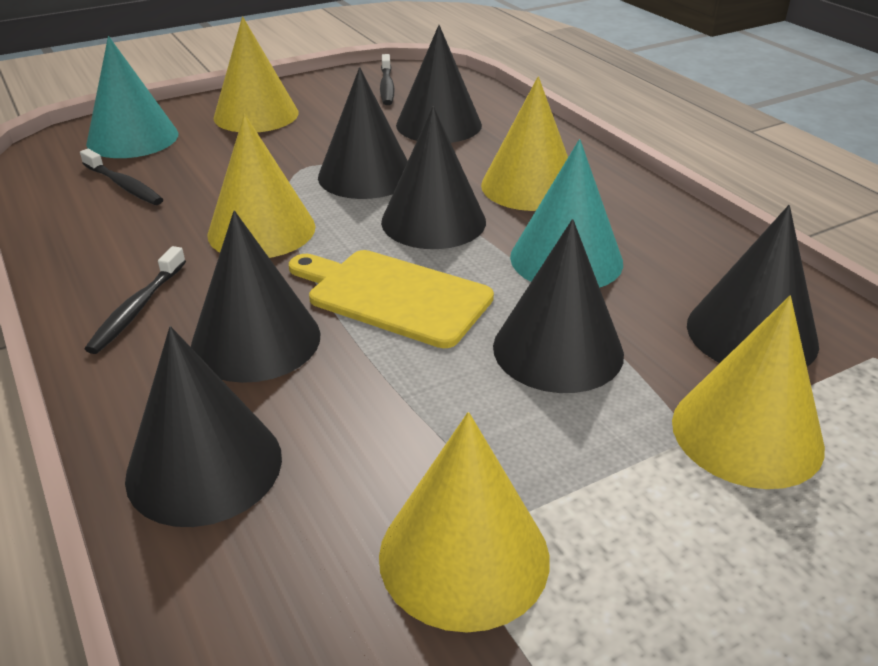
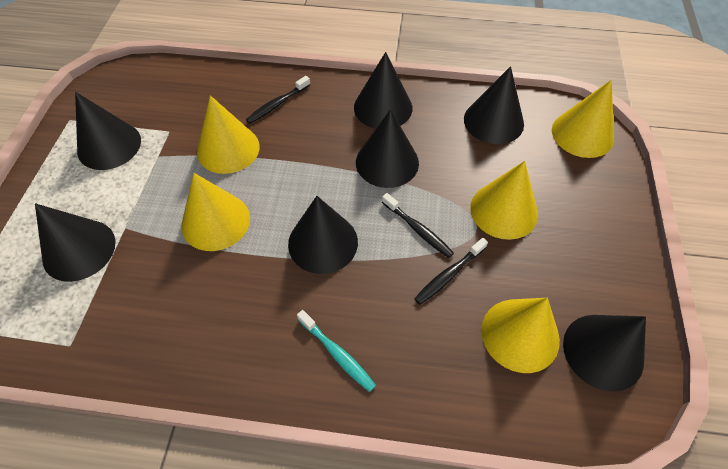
turquoise cone: 2 -> 0
turquoise toothbrush: 0 -> 1
yellow cutting board: 1 -> 0

